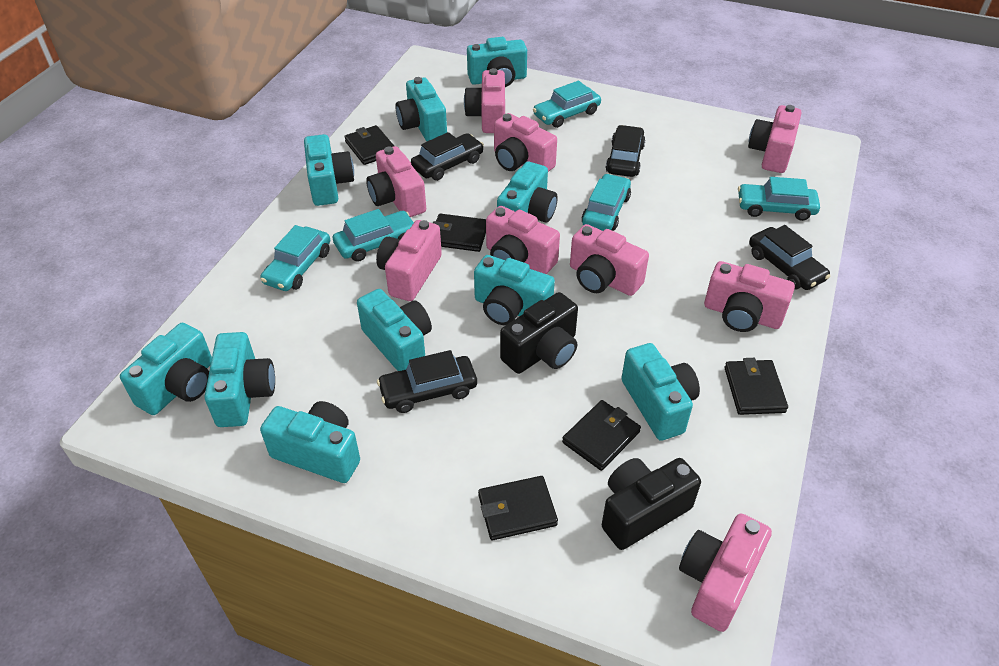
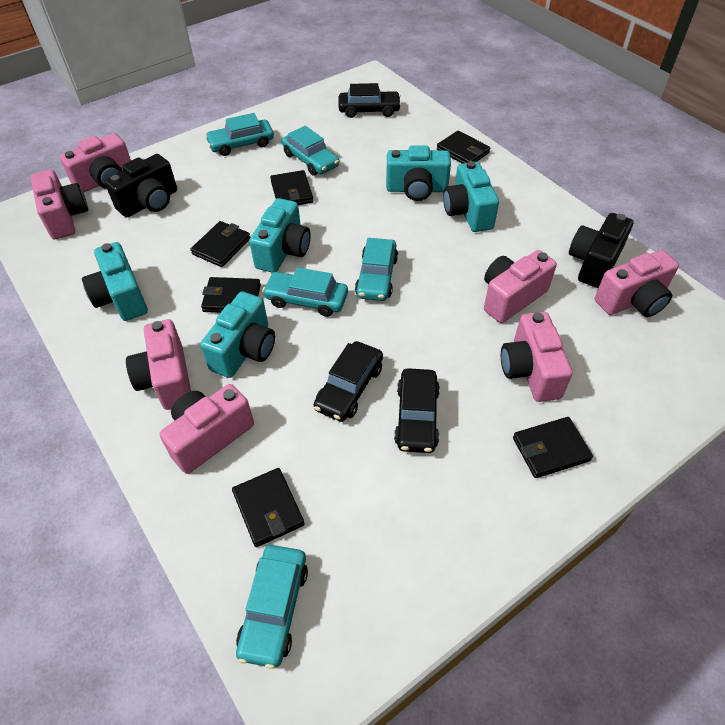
black car: 4 -> 3
black wallet: 5 -> 6
pink camera: 9 -> 7
turquoise camera: 10 -> 5

